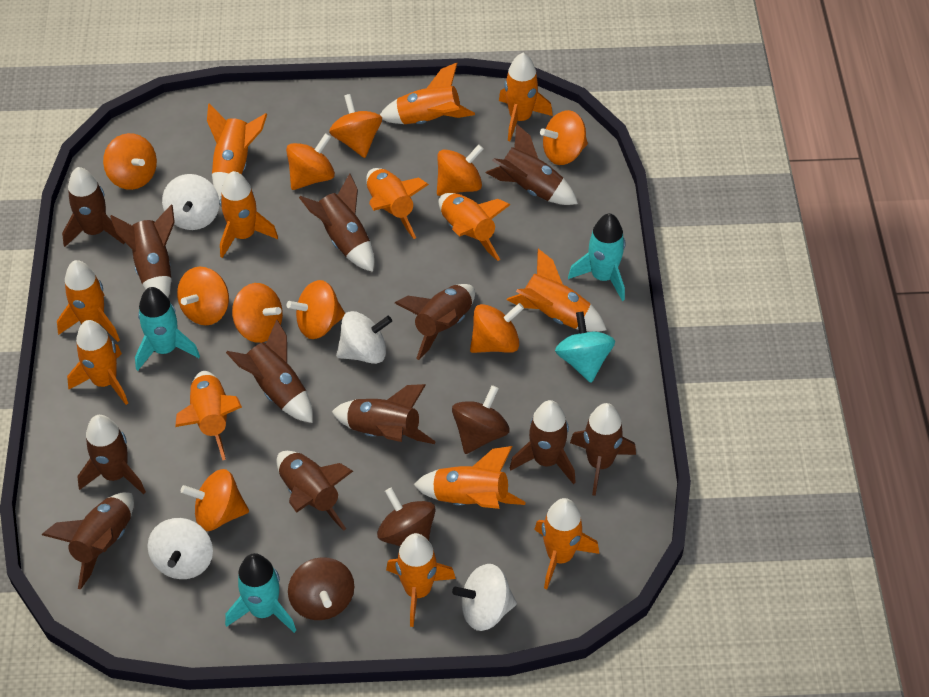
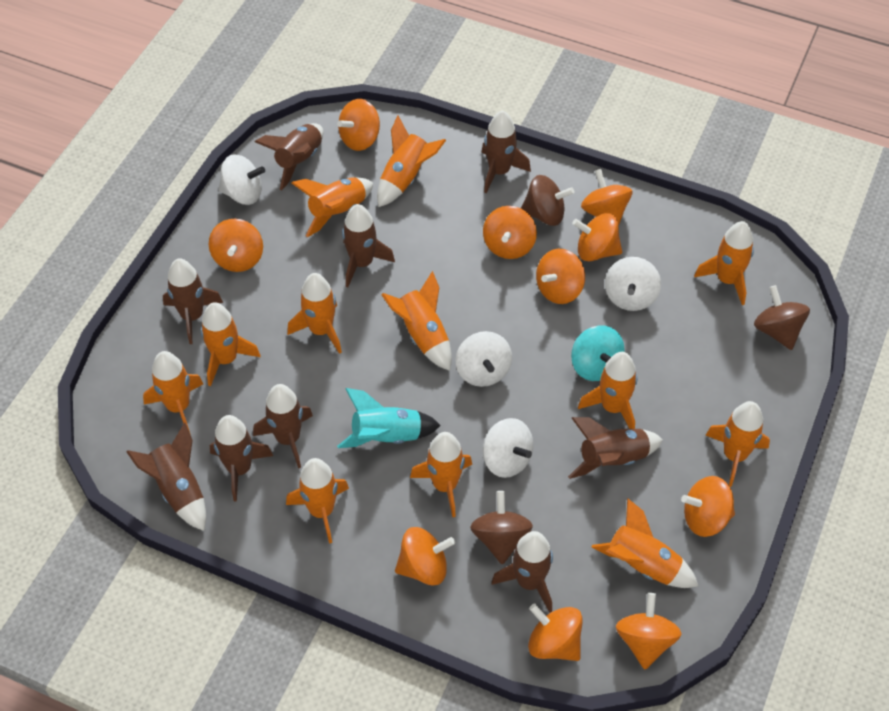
brown rocket: 12 -> 9
orange rocket: 13 -> 12
turquoise rocket: 3 -> 1

